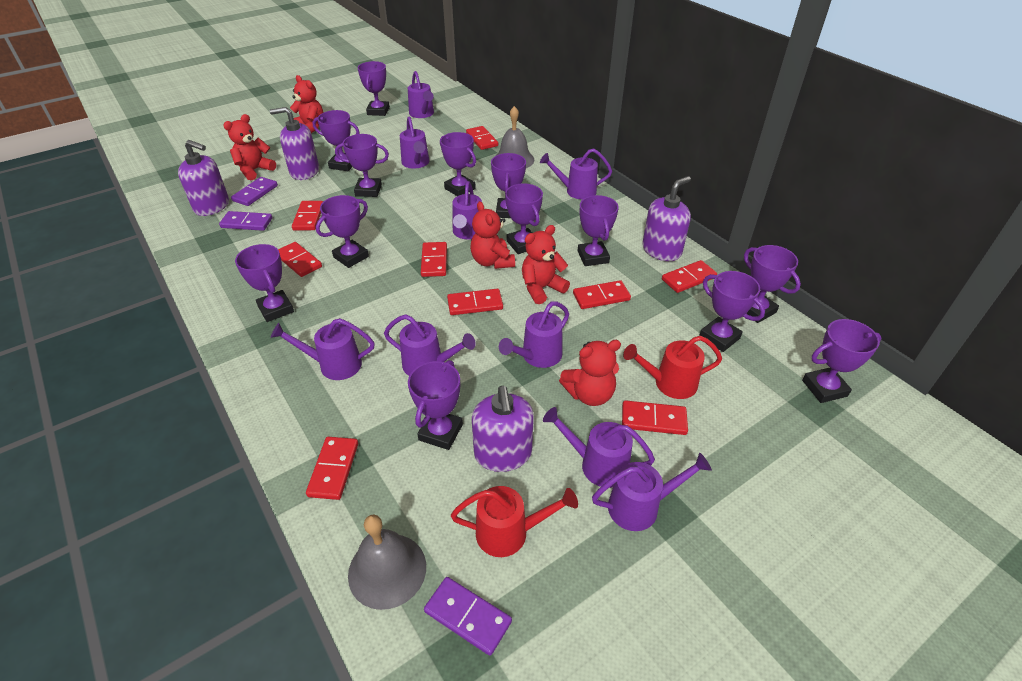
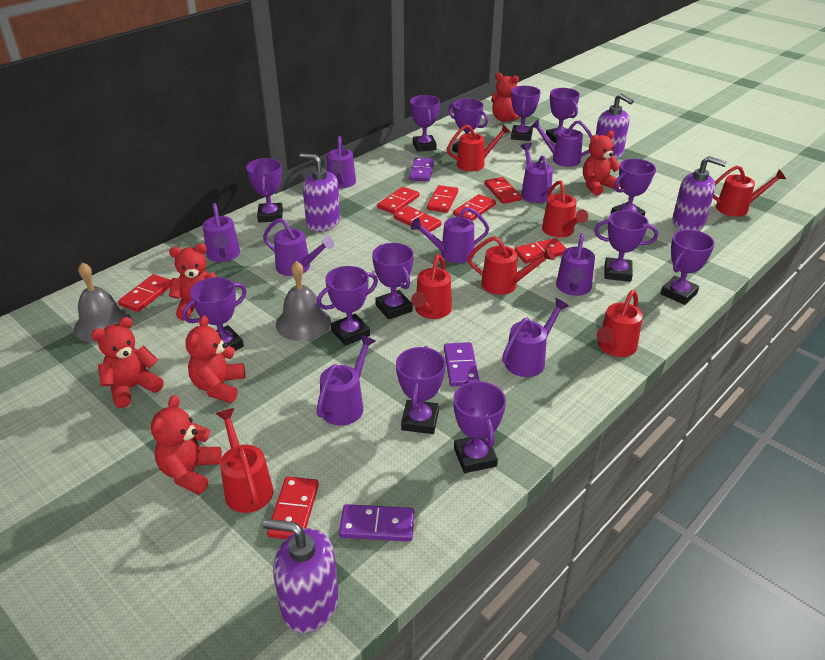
red domino: 9 -> 8
red teddy bear: 5 -> 6
red watering can: 2 -> 7

